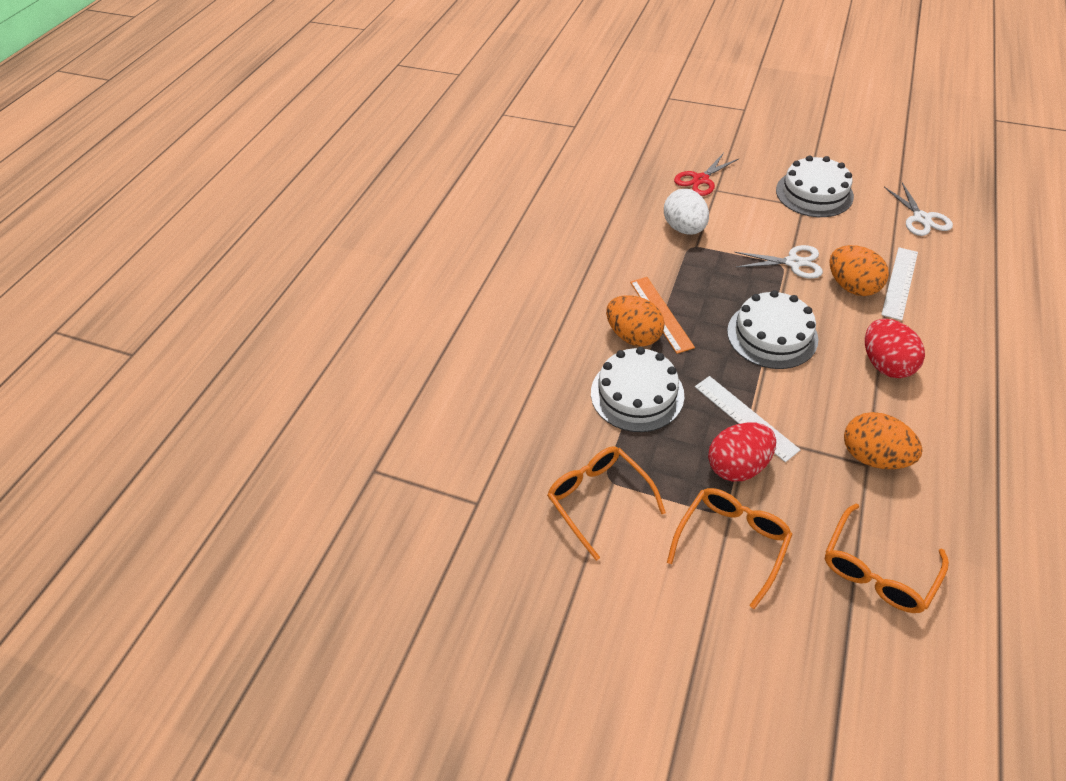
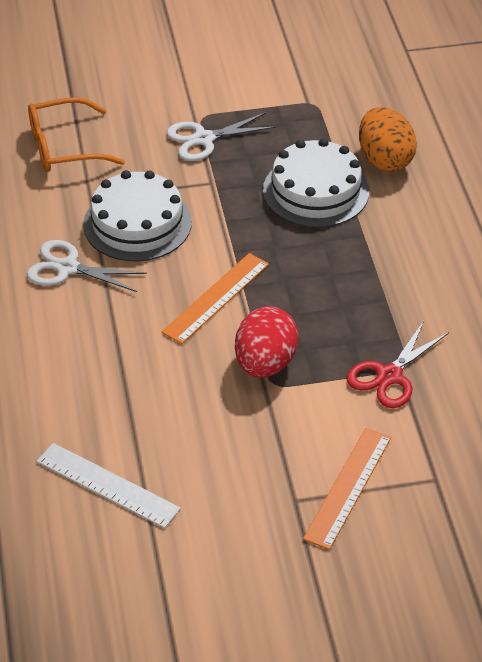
orange egg: 3 -> 1
orange glasses: 3 -> 1
orange ruler: 1 -> 2
red egg: 2 -> 1
white cake: 3 -> 2
white egg: 1 -> 0
white ruler: 2 -> 1

